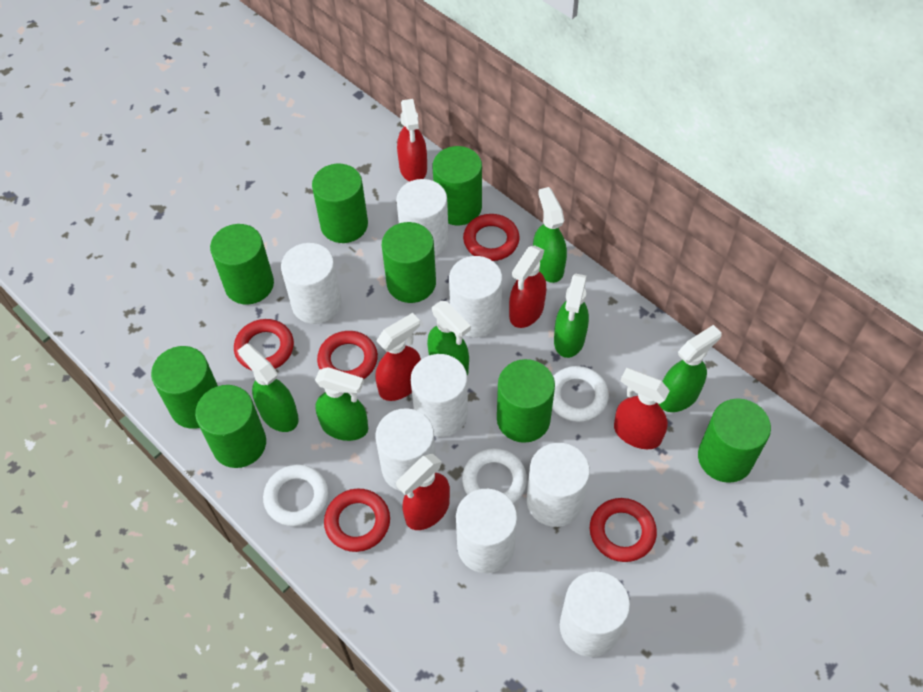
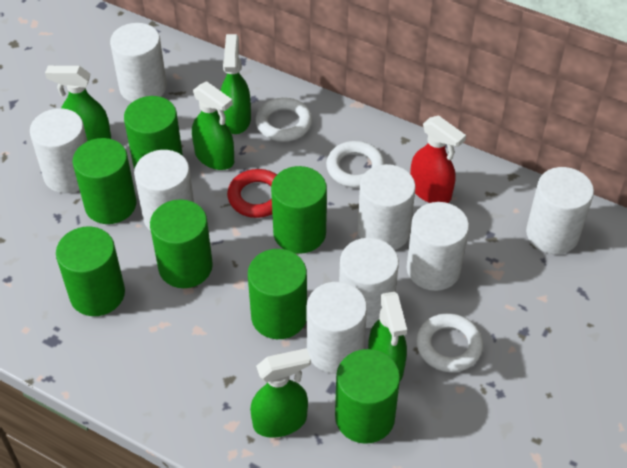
green cylinder: 8 -> 7
green spray bottle: 6 -> 5
red ring: 5 -> 1
red spray bottle: 5 -> 1

